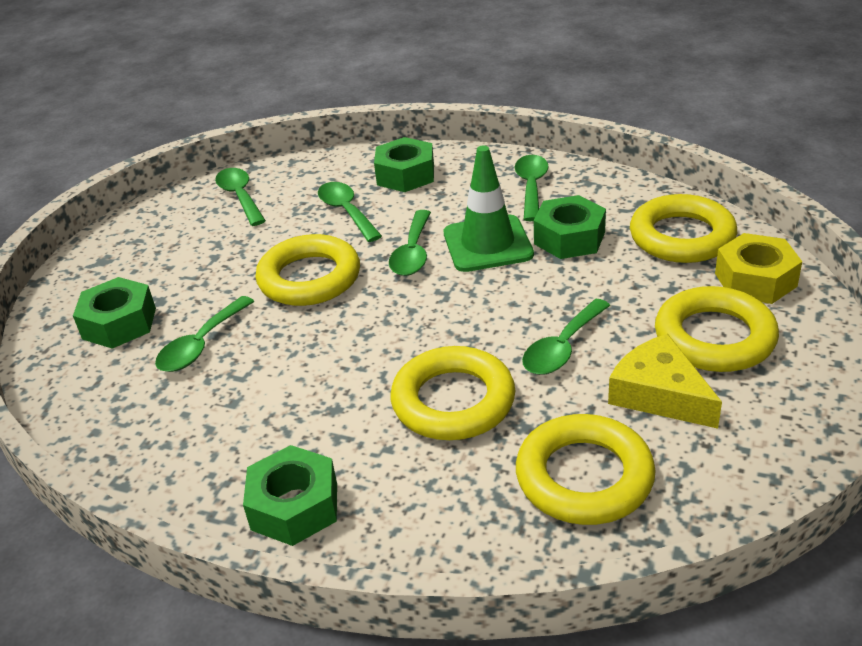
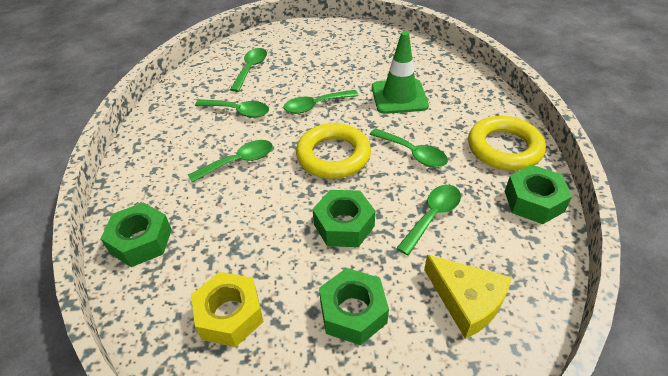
yellow ring: 5 -> 2

